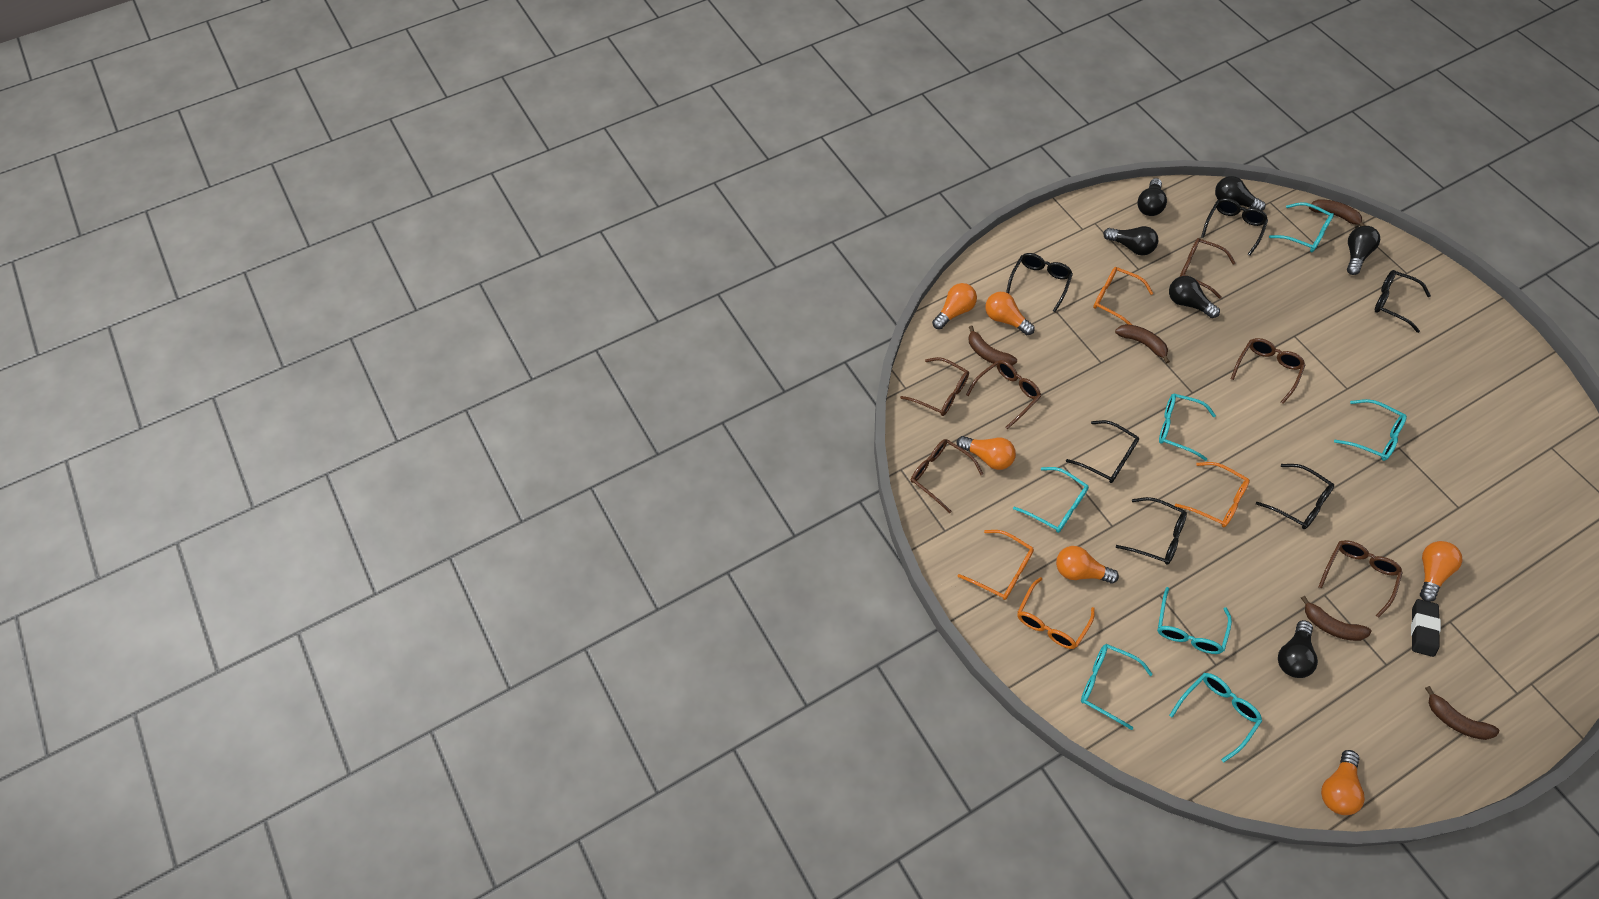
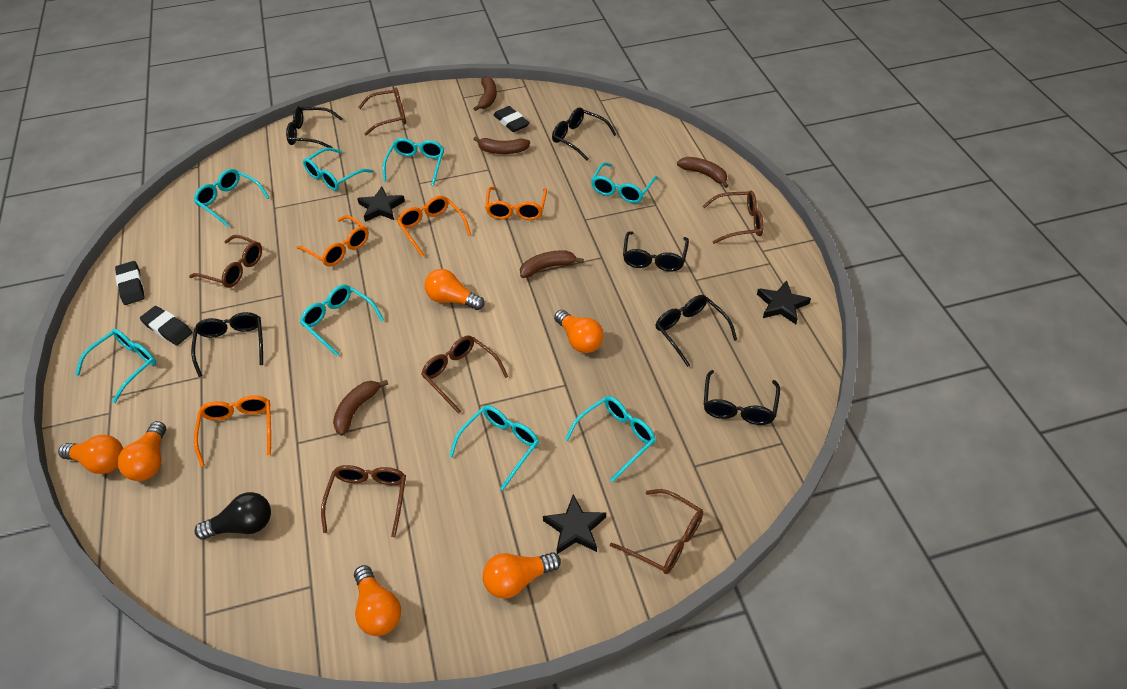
black eraser: 1 -> 3
black light bulb: 6 -> 1
black star: 0 -> 3
turquoise glasses: 7 -> 8

